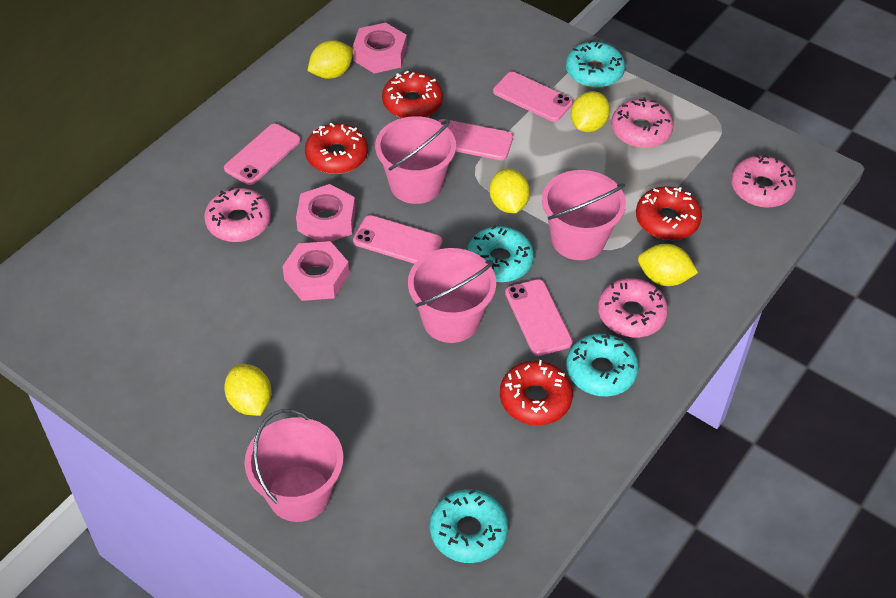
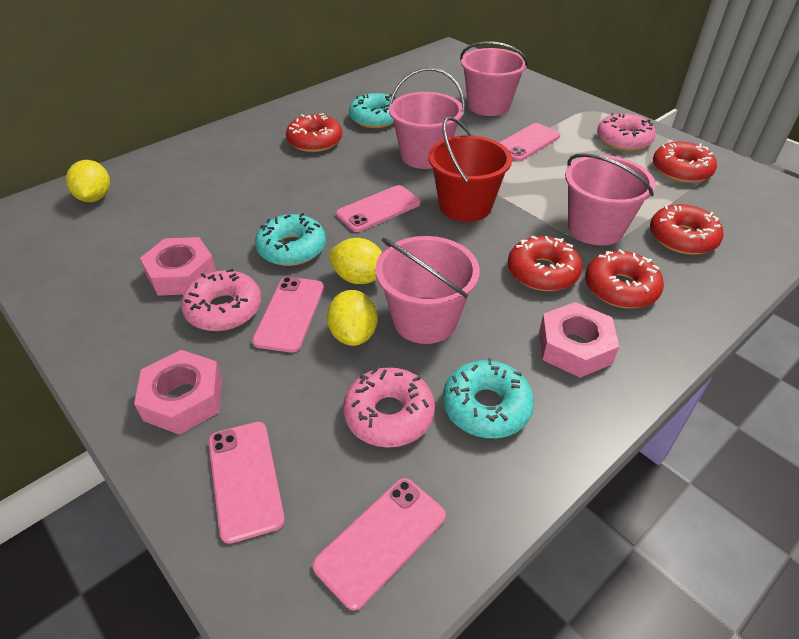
pink donut: 4 -> 3
red bucket: 0 -> 1
red donut: 4 -> 5
turquoise donut: 4 -> 3
yellow lemon: 5 -> 3

